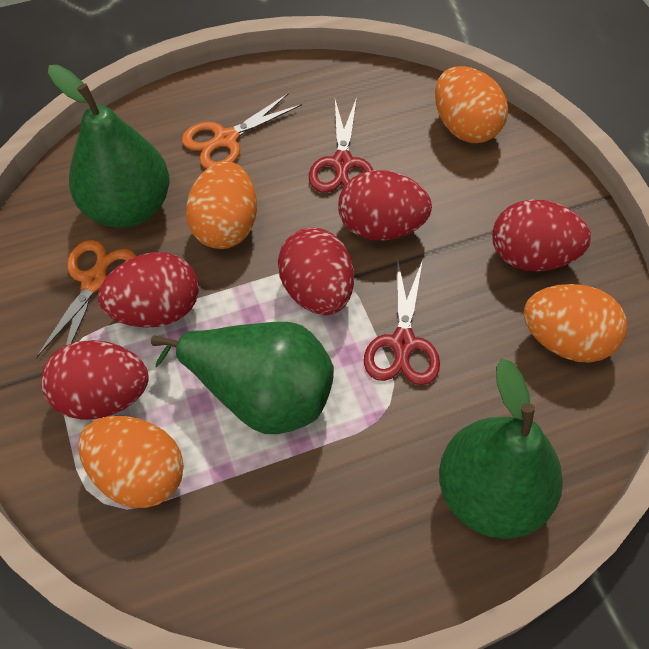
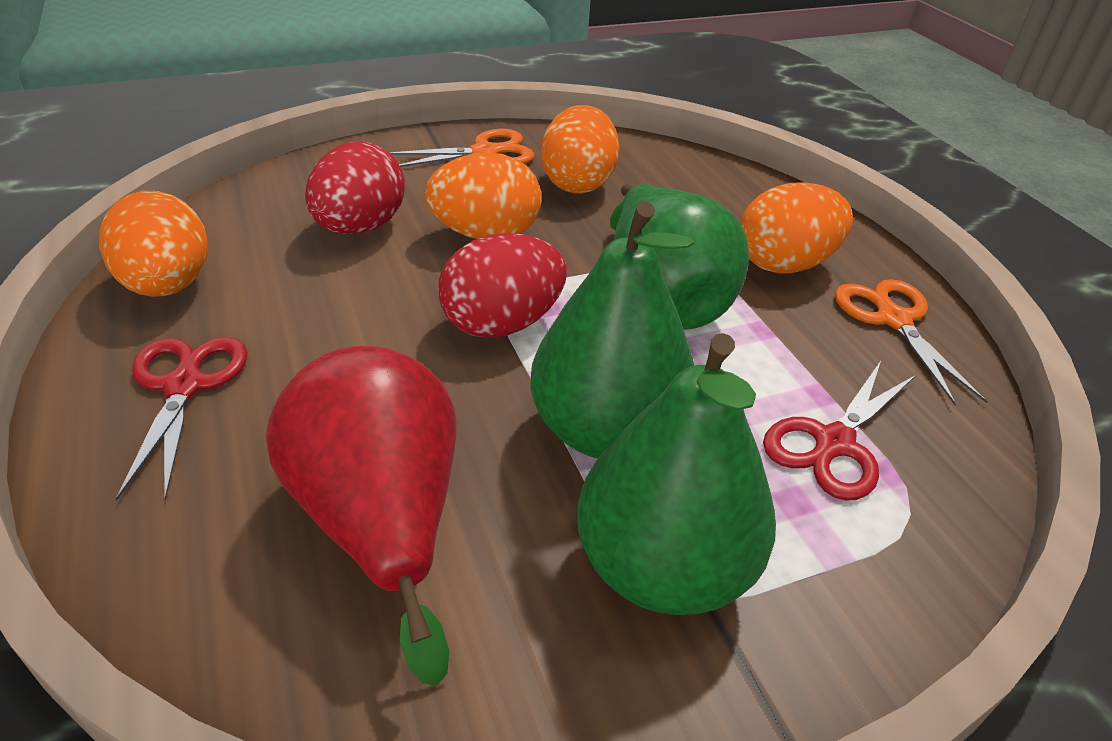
red egg: 5 -> 2
red pear: 0 -> 1

